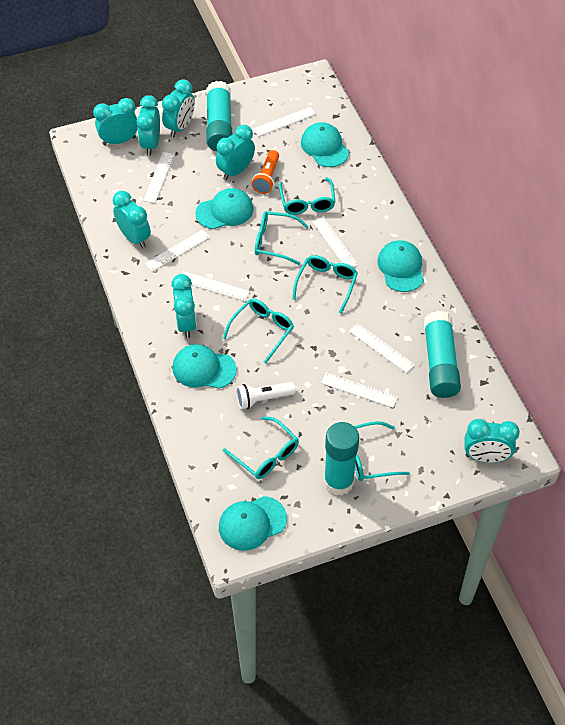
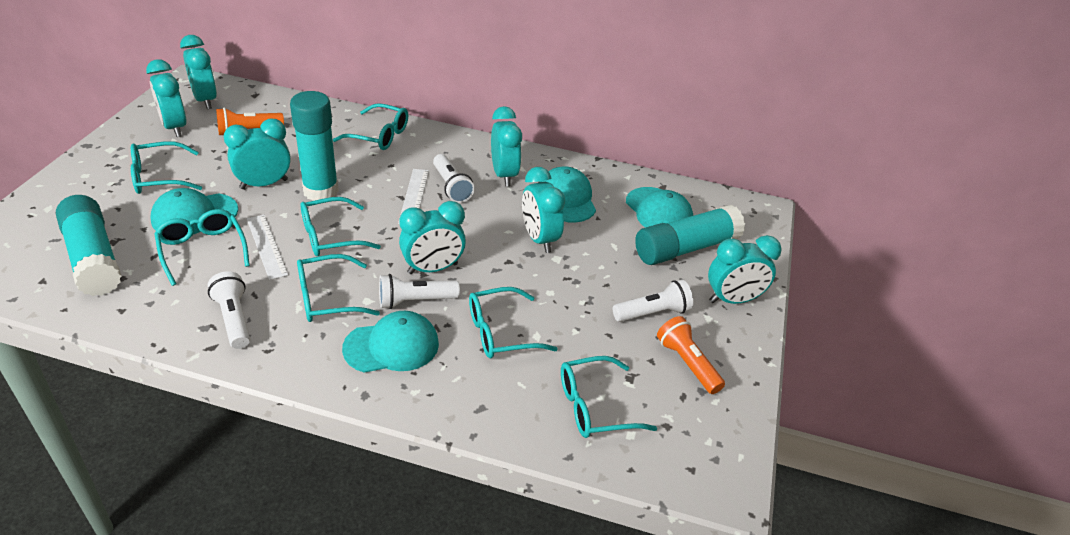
orange flashlight: 1 -> 2
turquoise cap: 5 -> 4
turquoise glasses: 6 -> 7
white flashlight: 1 -> 4
white ruler: 7 -> 2

